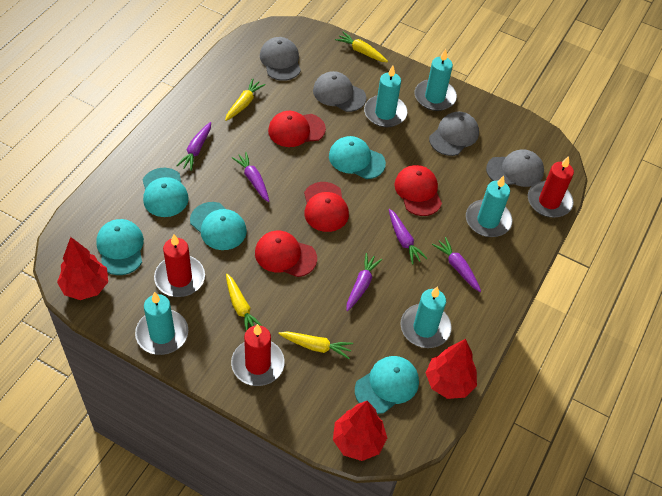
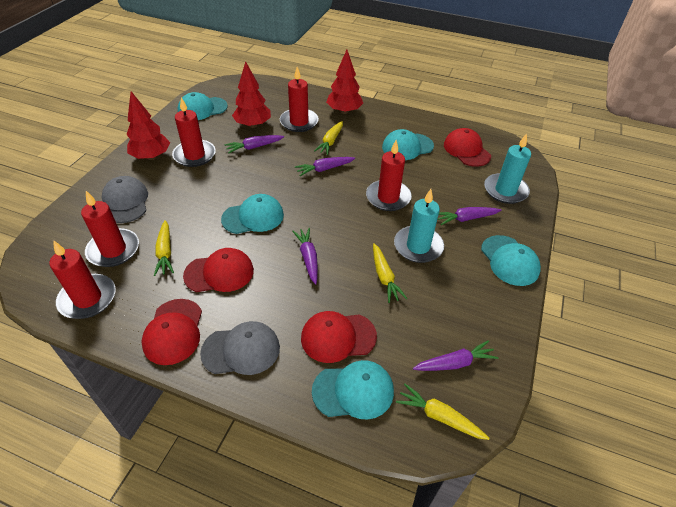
grey cap: 4 -> 2
red candle: 3 -> 5
turquoise candle: 5 -> 2

